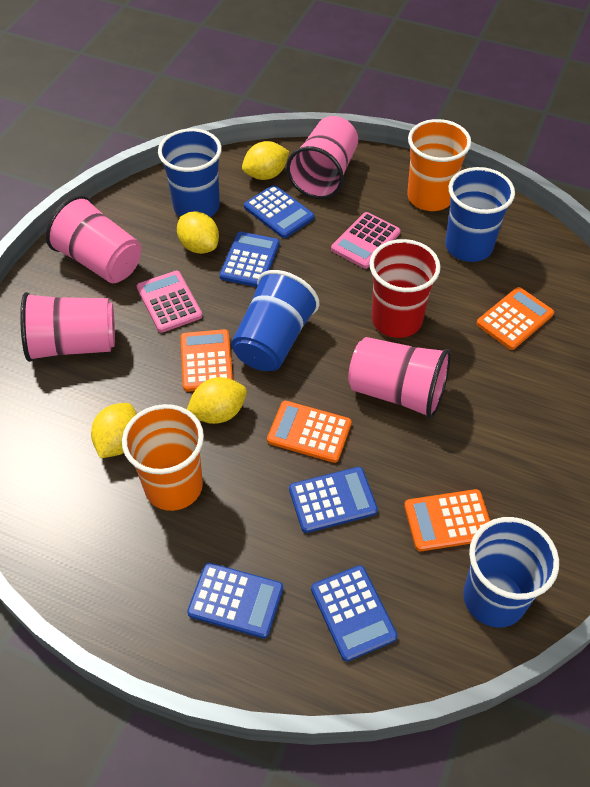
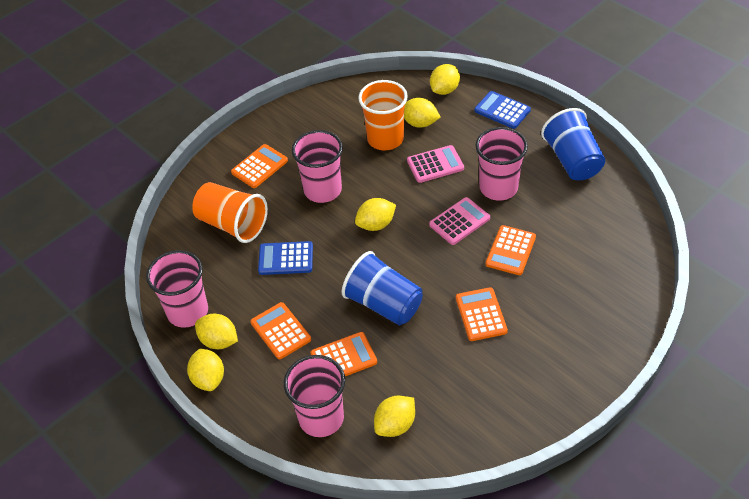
blue calculator: 5 -> 2
blue cup: 4 -> 2
orange calculator: 4 -> 5
red cup: 1 -> 0
yellow lemon: 4 -> 6

